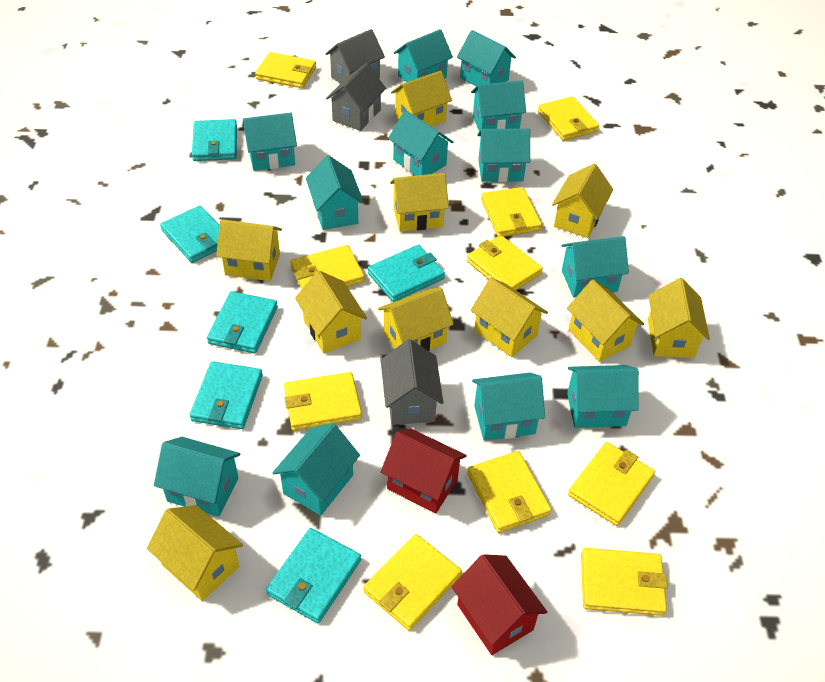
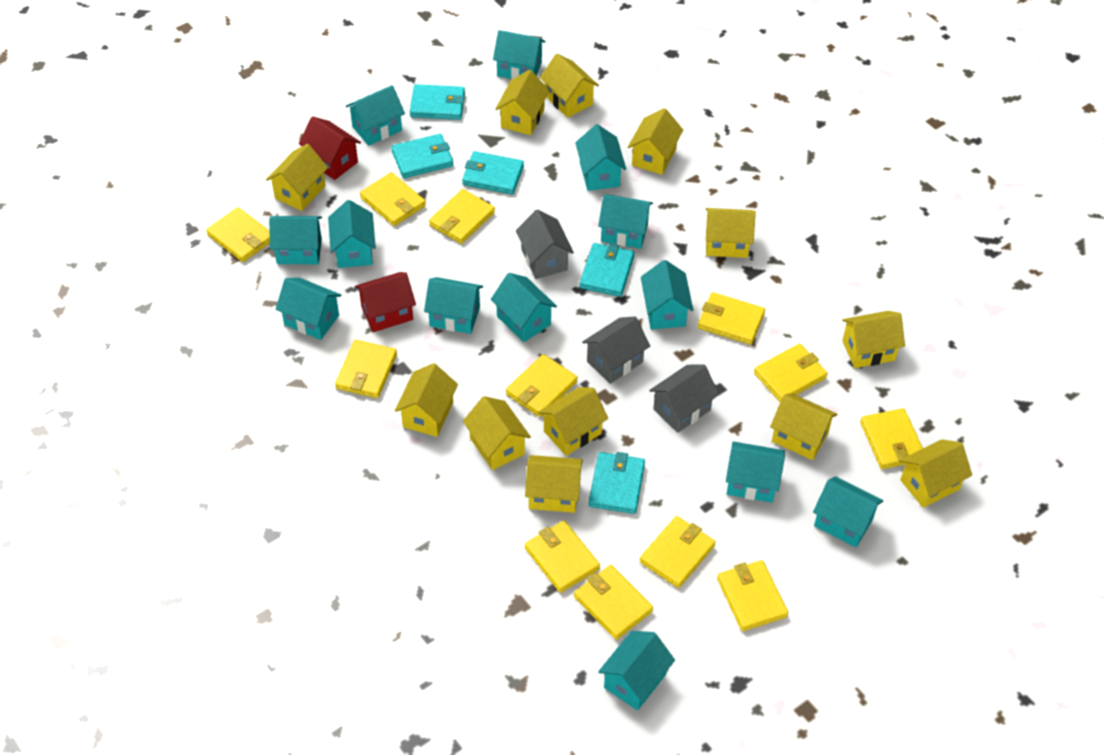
turquoise house: 12 -> 13
turquoise wallet: 6 -> 5
yellow house: 10 -> 12
yellow wallet: 10 -> 12

